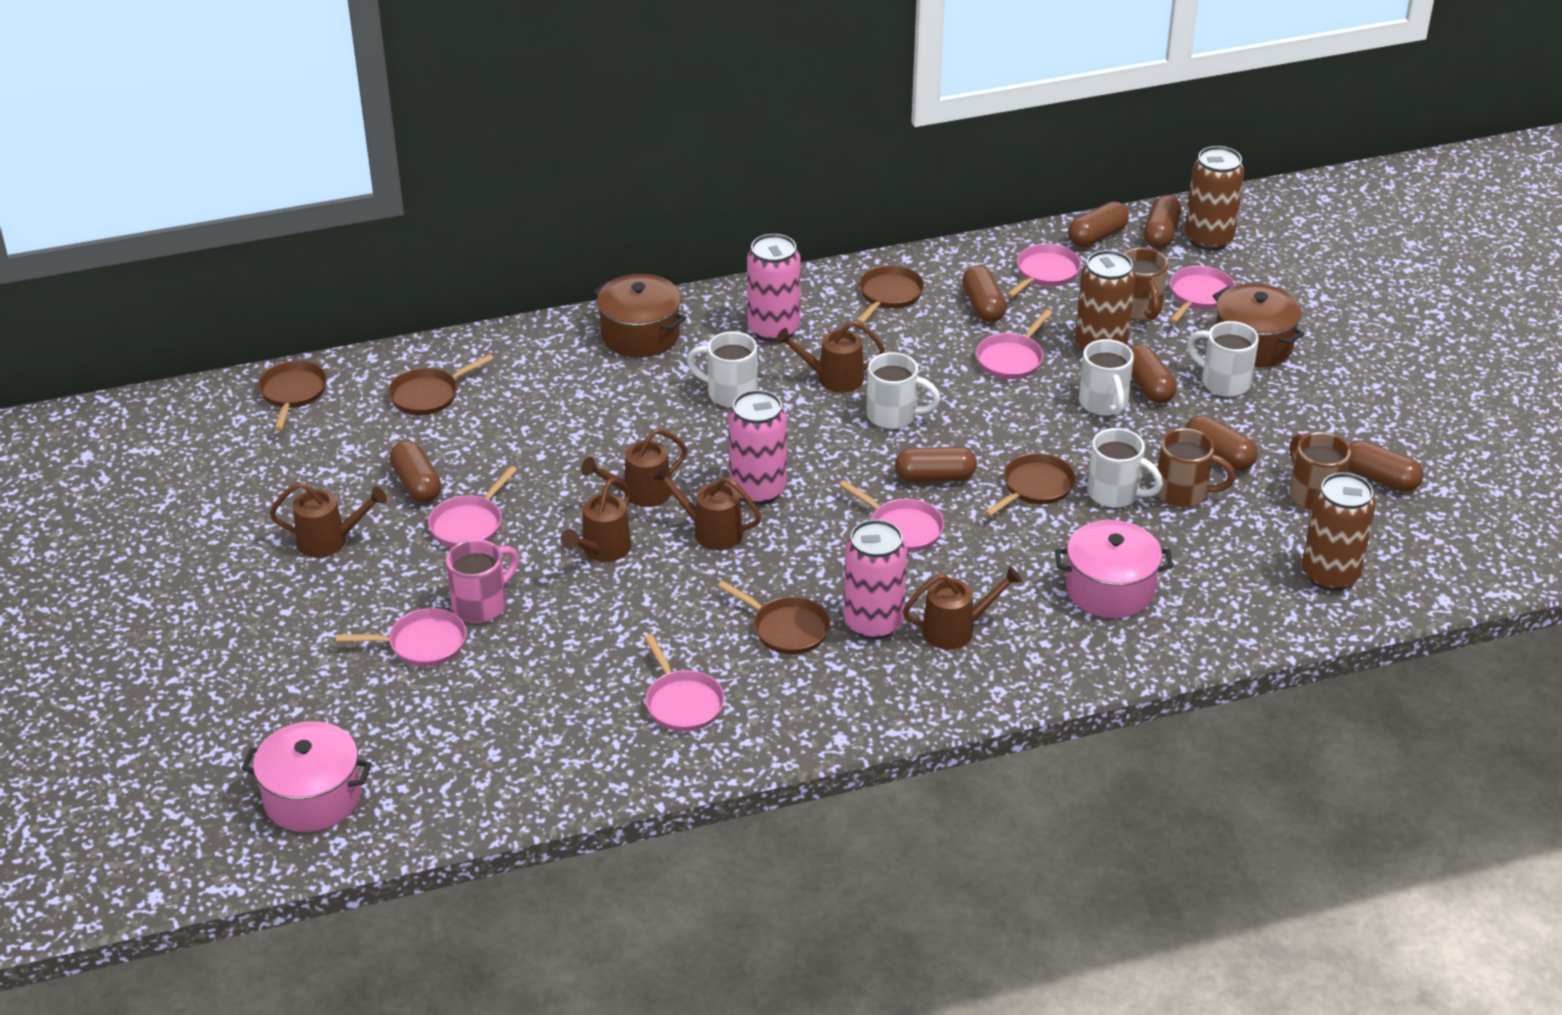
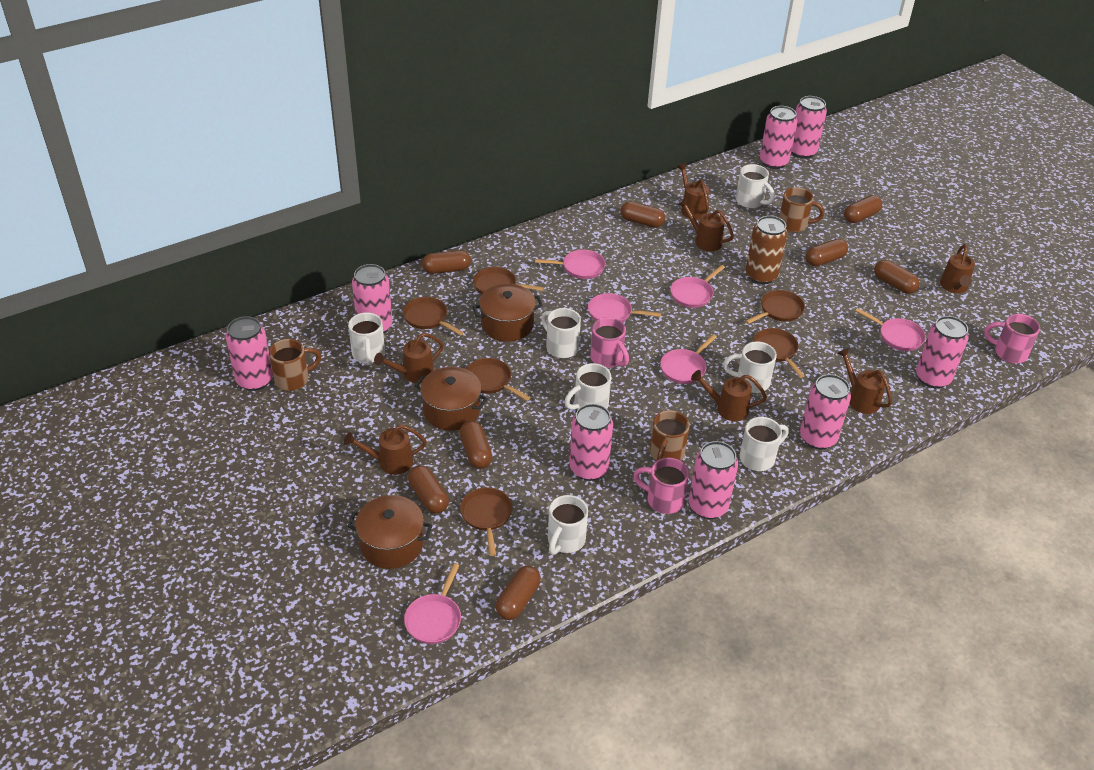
brown can: 3 -> 1
brown pan: 5 -> 6
brown pot: 2 -> 3
brown watering can: 6 -> 7
pink can: 3 -> 8
pink mug: 1 -> 3
pink pan: 7 -> 6
pink pot: 2 -> 0
white mug: 5 -> 7

